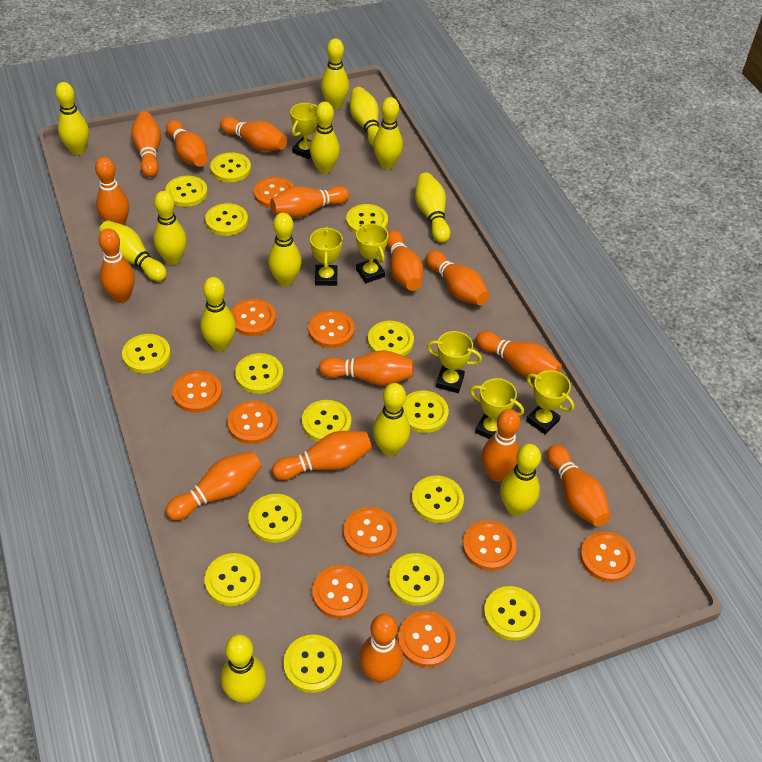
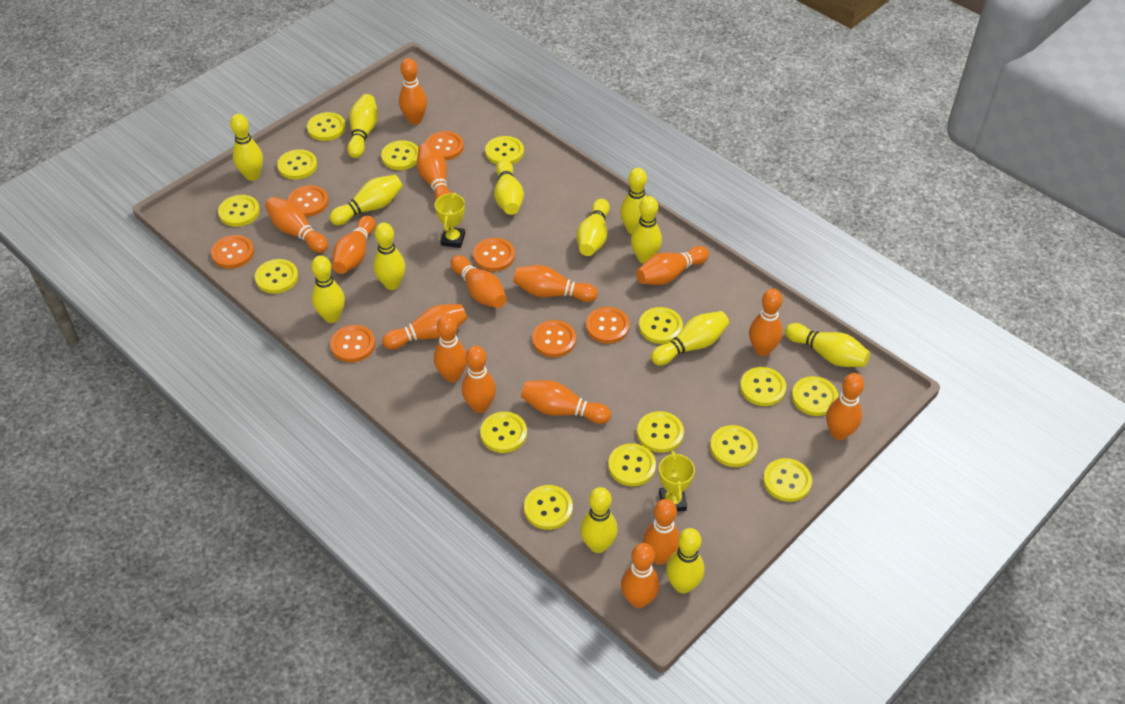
orange button: 10 -> 7
yellow trophy: 6 -> 2

